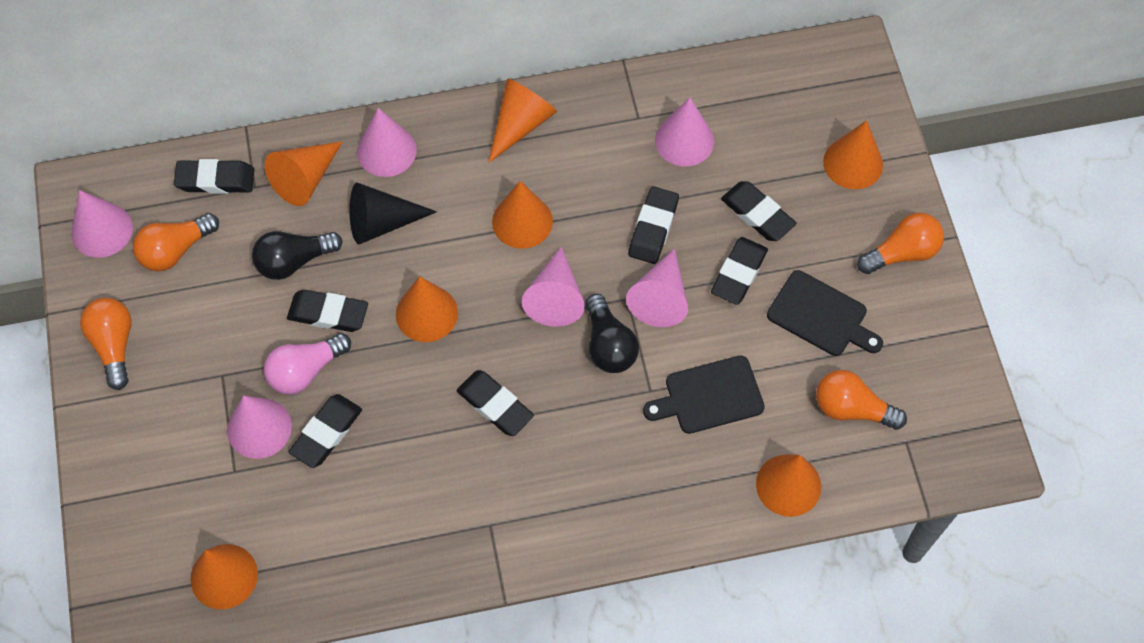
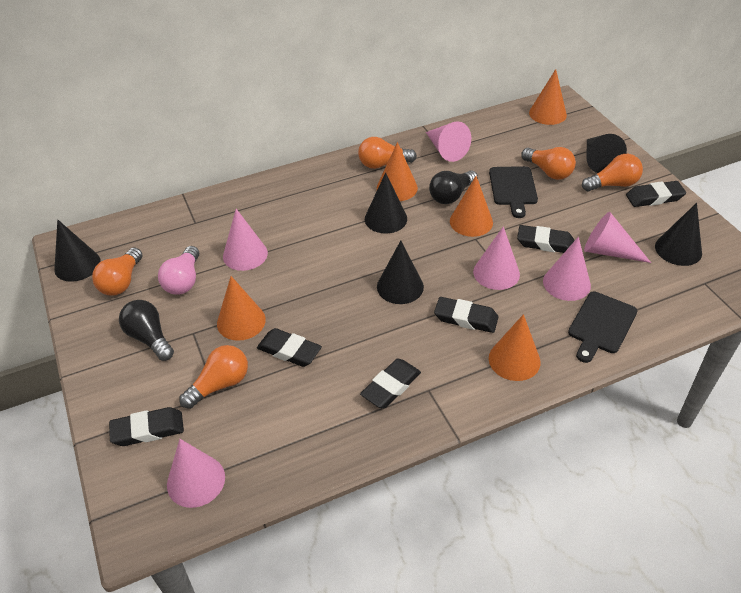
black cone: 1 -> 5
black eraser: 7 -> 6
orange cone: 7 -> 5
orange light bulb: 4 -> 5

